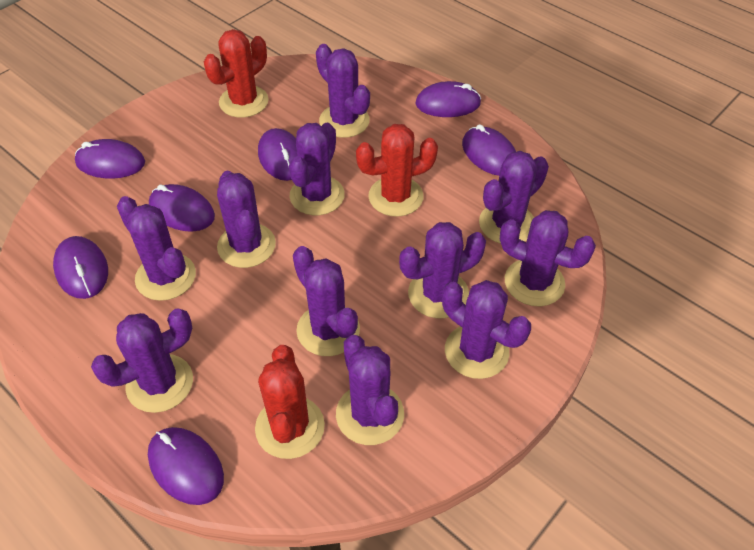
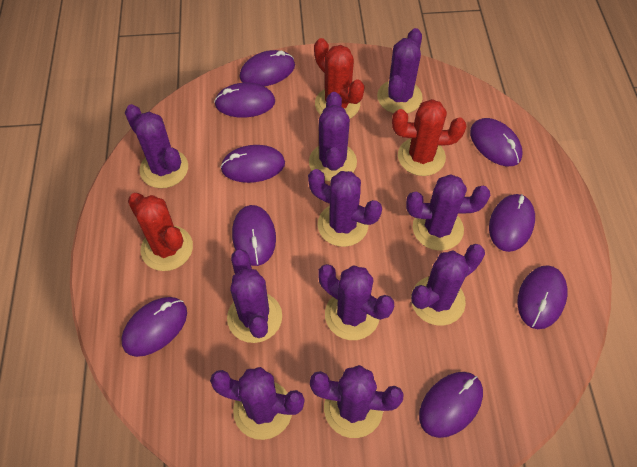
purple cactus: 11 -> 10
purple mouse: 7 -> 9

